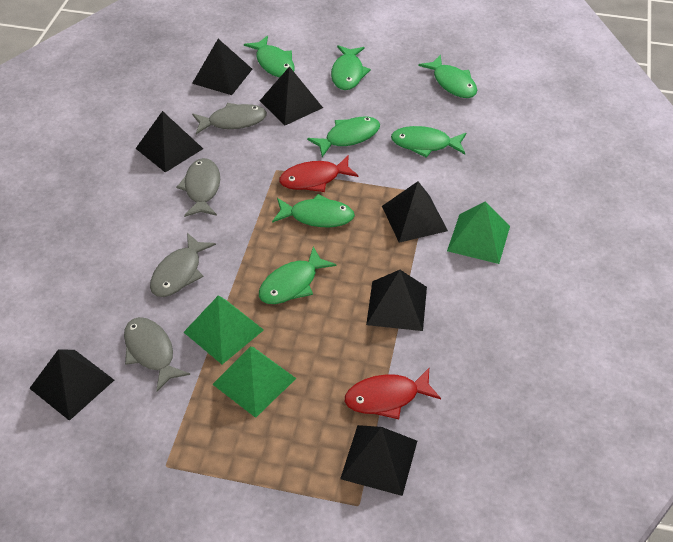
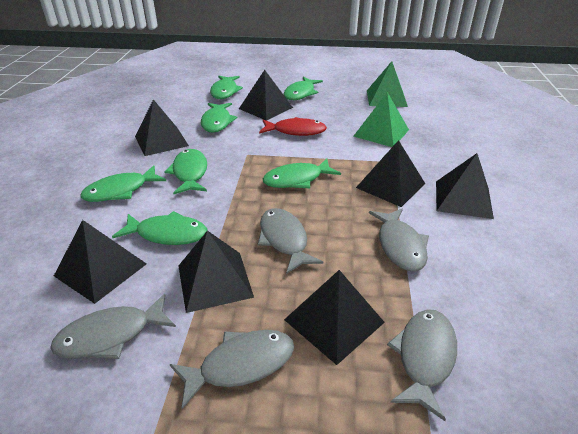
green pyramid: 3 -> 2
grey fish: 4 -> 5
red fish: 2 -> 1

